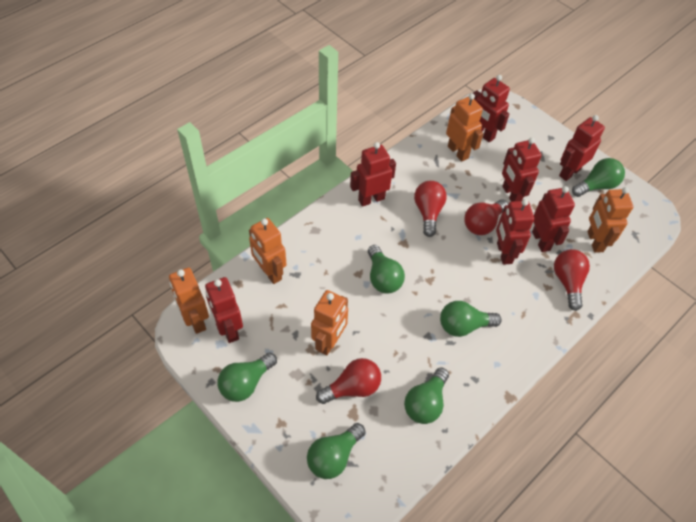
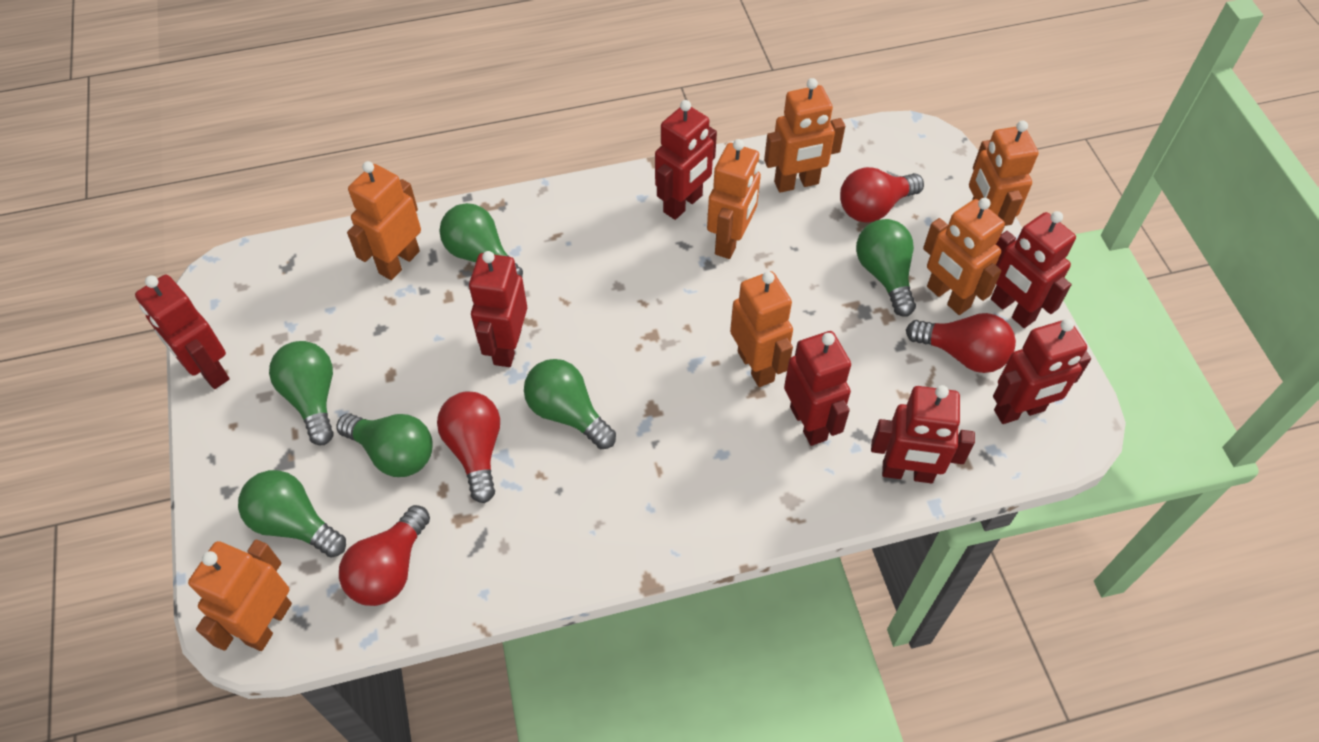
orange robot: 5 -> 7

